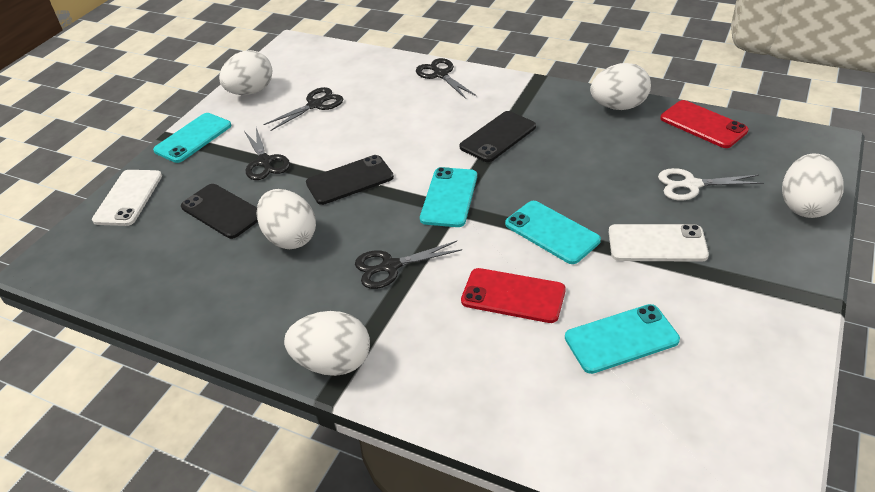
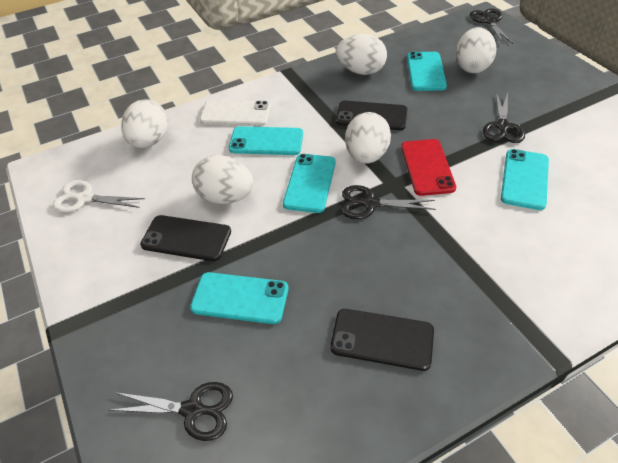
red phone: 2 -> 1
turquoise phone: 4 -> 5
white phone: 2 -> 1

